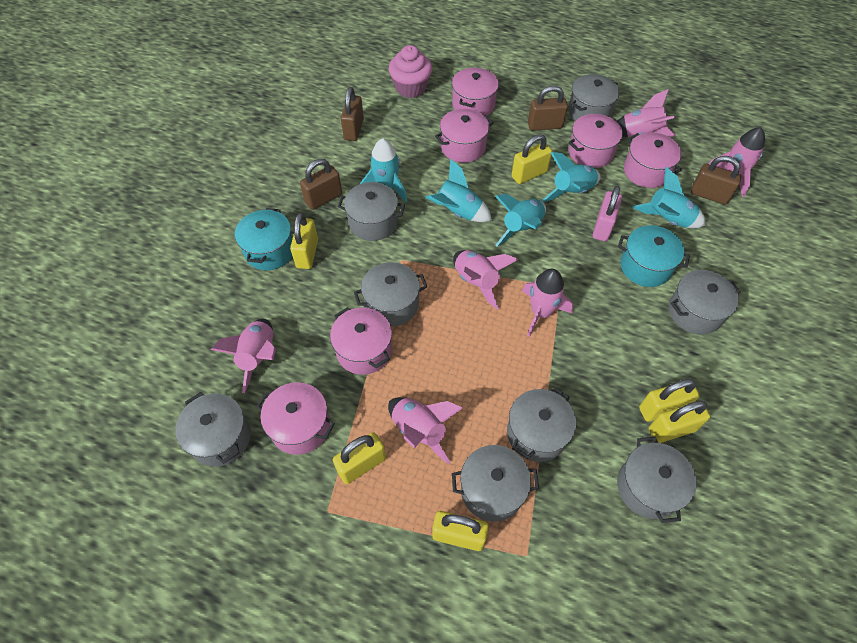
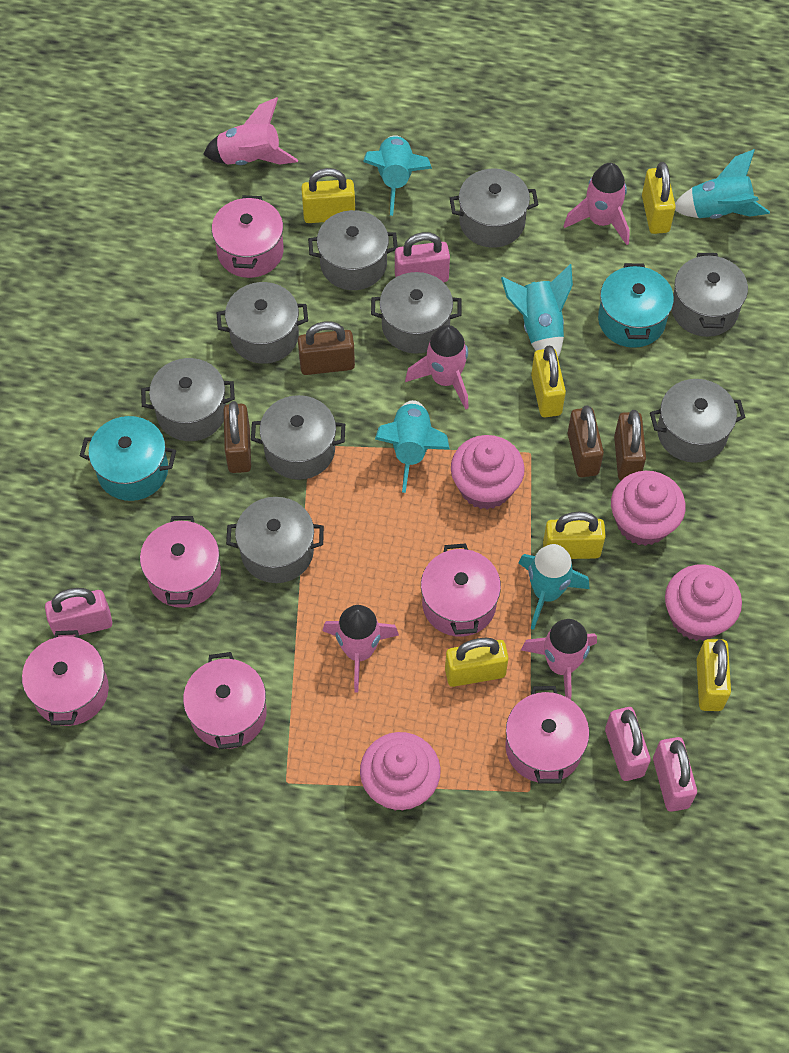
grey pot: 8 -> 9
pink cupcake: 1 -> 4
pink padlock: 1 -> 4
pink rocket: 6 -> 5

